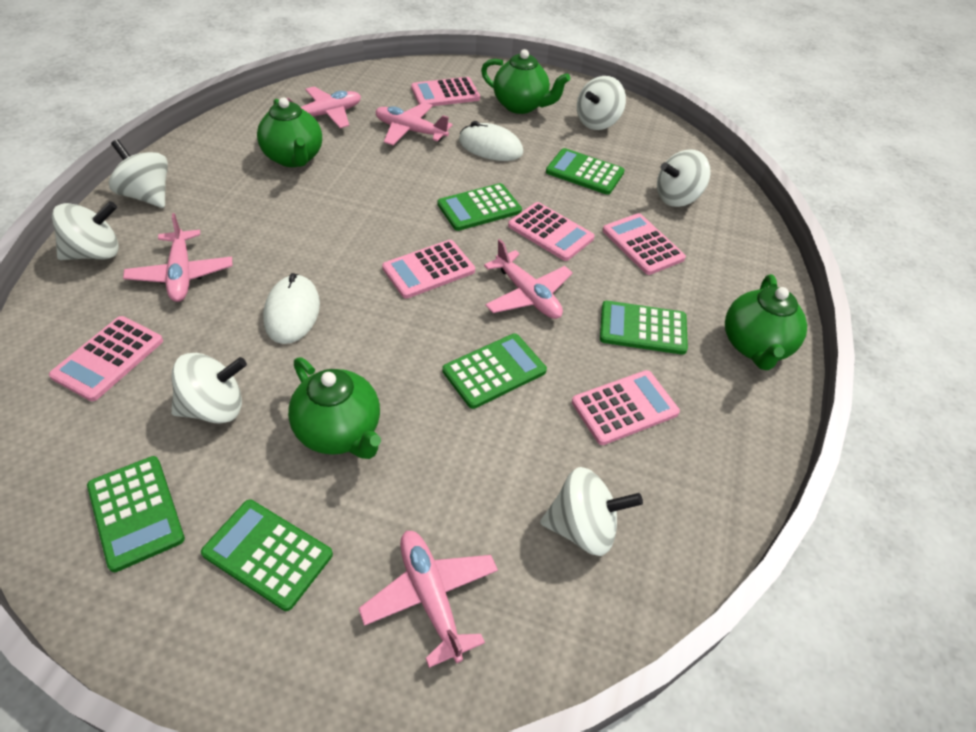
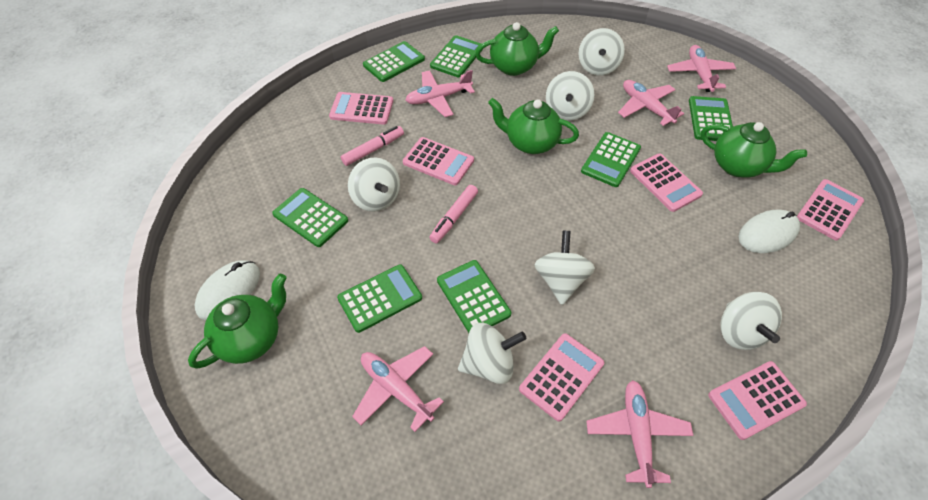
green calculator: 6 -> 7
pink marker: 0 -> 2

